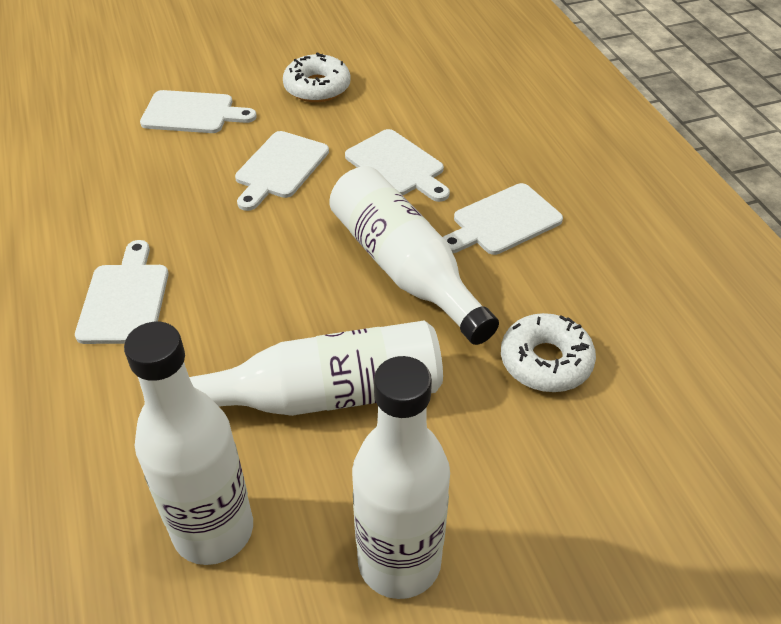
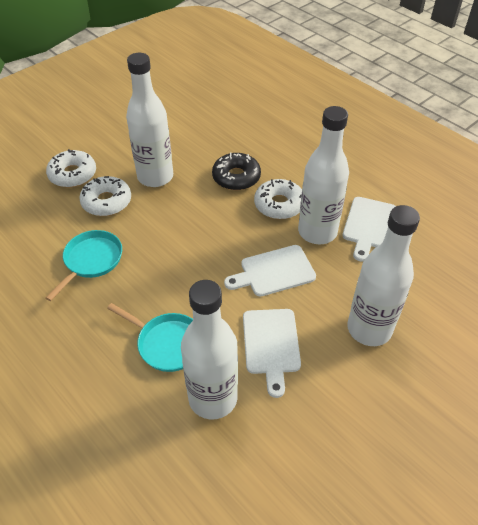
black donut: 0 -> 1
turquoise pan: 0 -> 2
white cutting board: 5 -> 3
white donut: 2 -> 3

